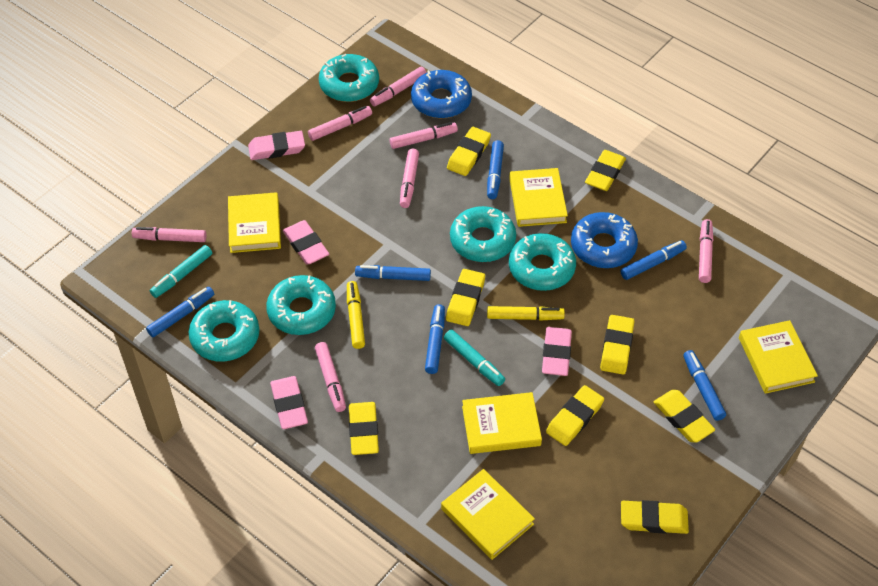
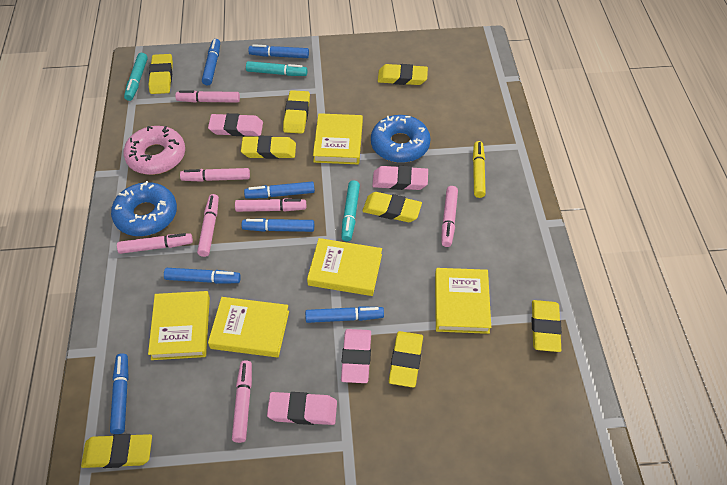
blue marker: 6 -> 7
pink donut: 0 -> 1
turquoise donut: 5 -> 0
turquoise marker: 2 -> 3
yellow marker: 2 -> 1

